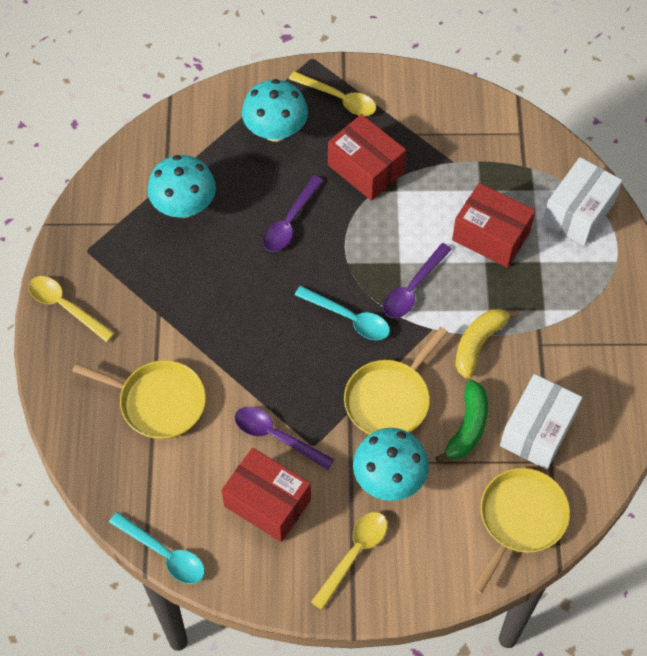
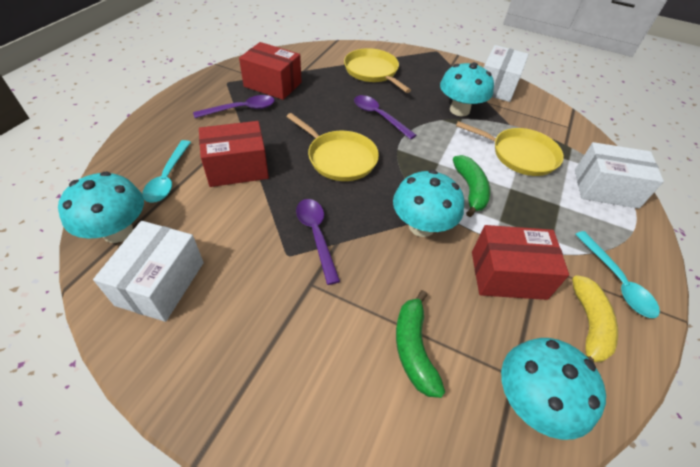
green banana: 1 -> 2
turquoise mushroom: 3 -> 4
white box: 2 -> 3
yellow spoon: 3 -> 0

